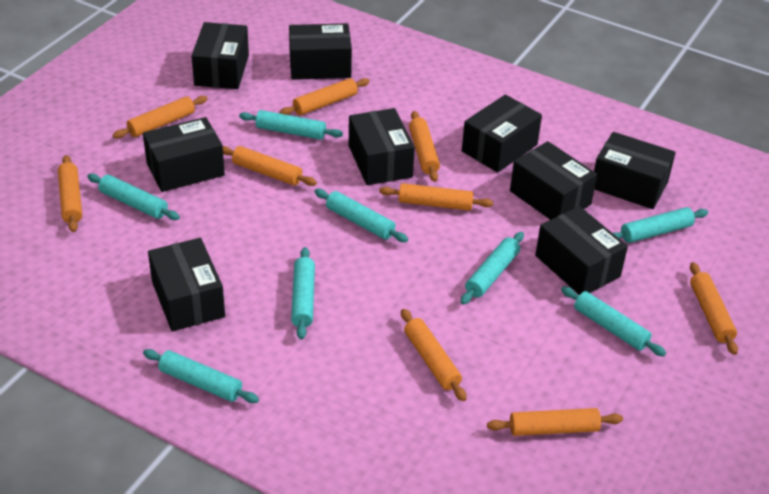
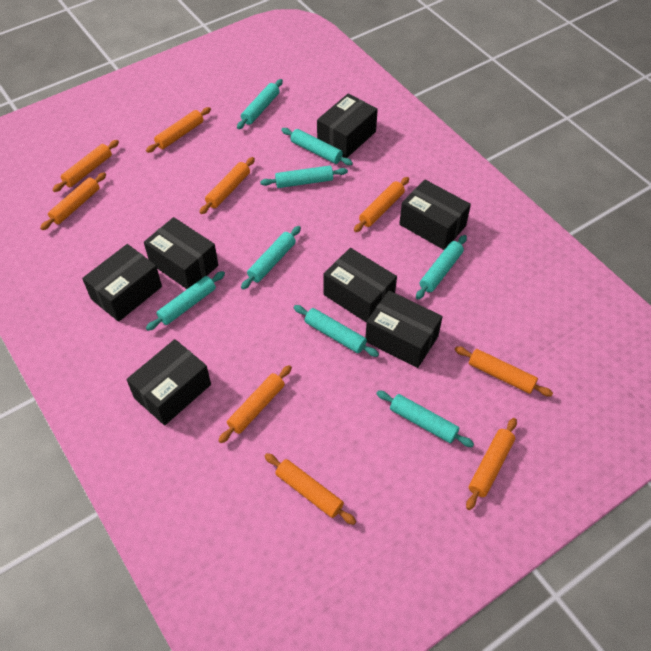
black box: 9 -> 7

